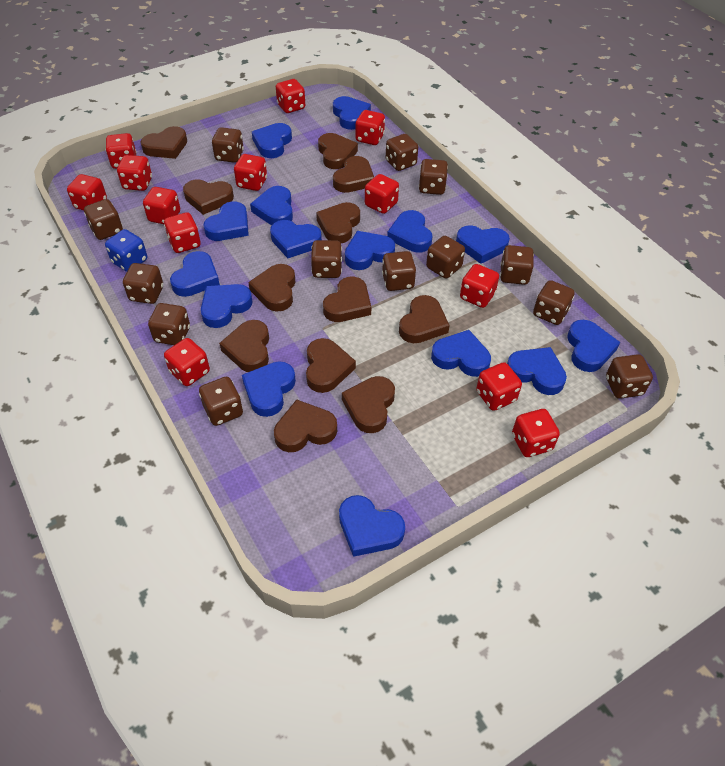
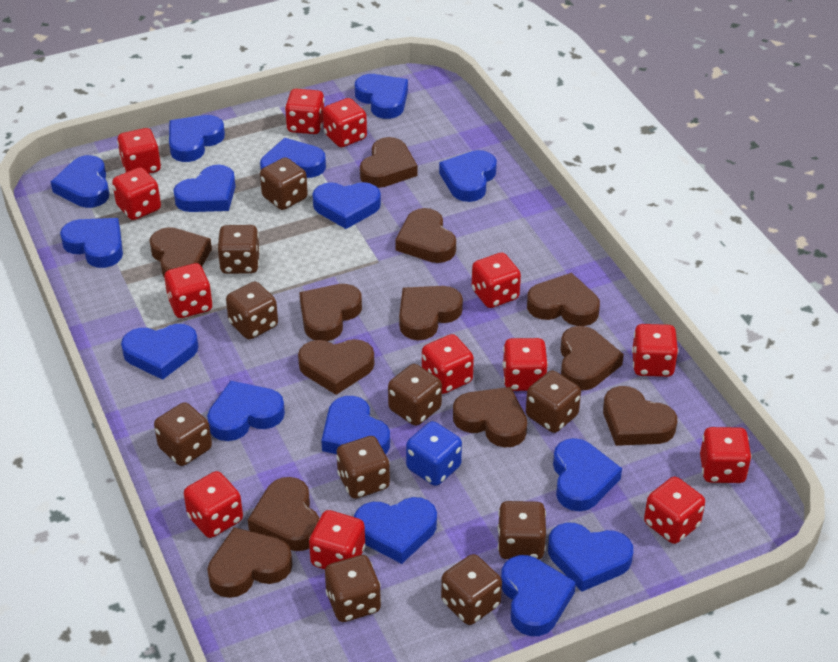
brown dice: 13 -> 10

